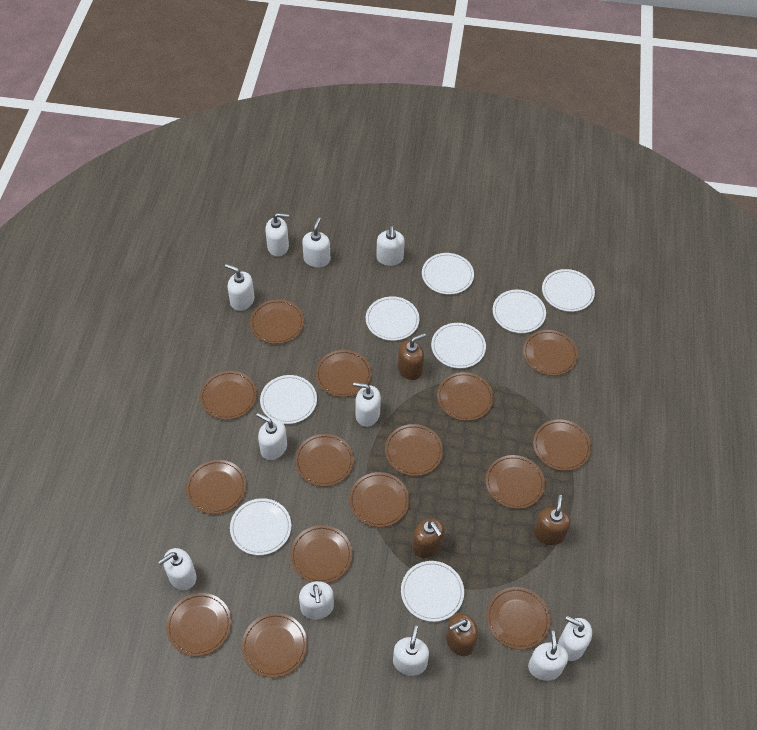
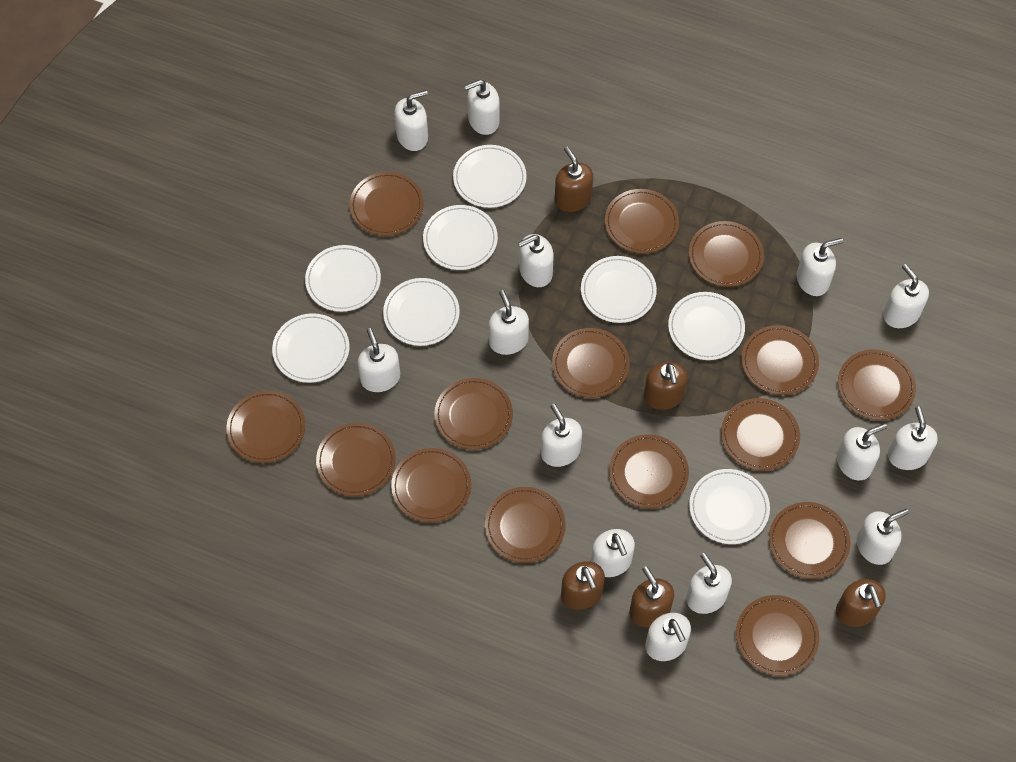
brown soap dispenser: 4 -> 5
white soap dispenser: 11 -> 14

